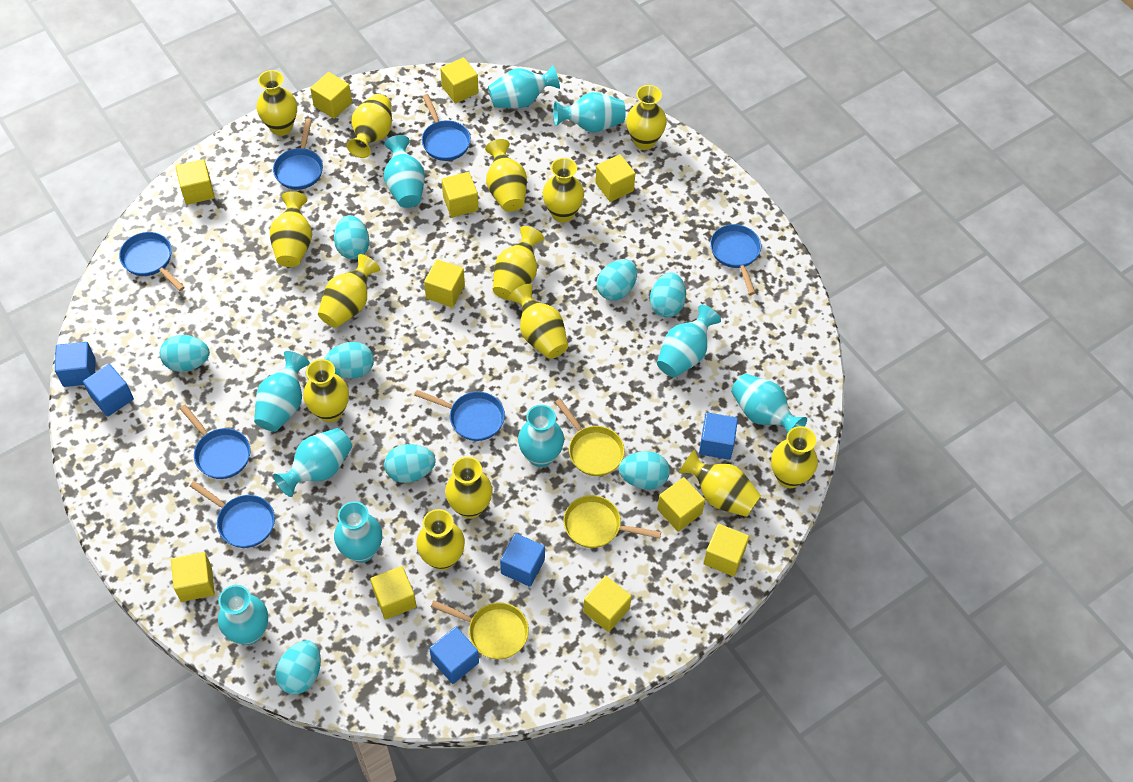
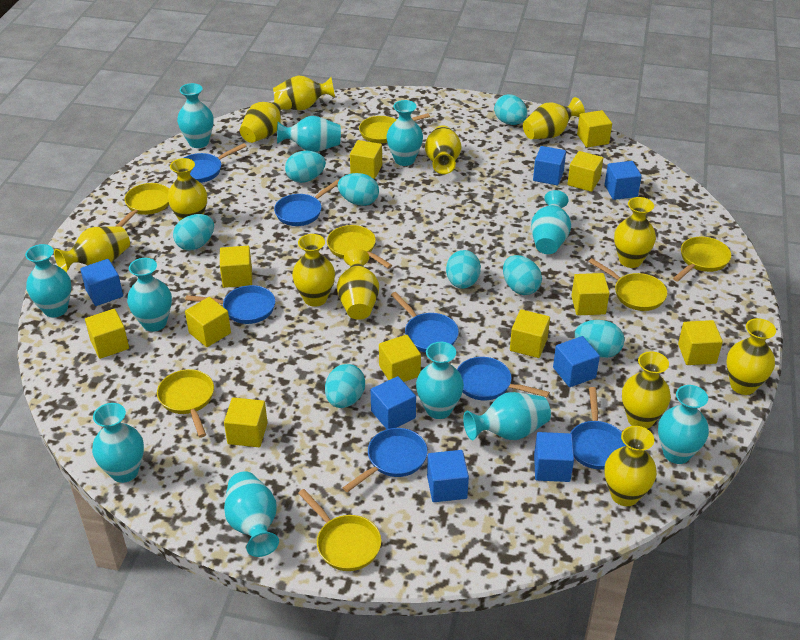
blue cube: 5 -> 7
turquoise vase: 10 -> 11
yellow pan: 3 -> 7
yellow vase: 14 -> 12

